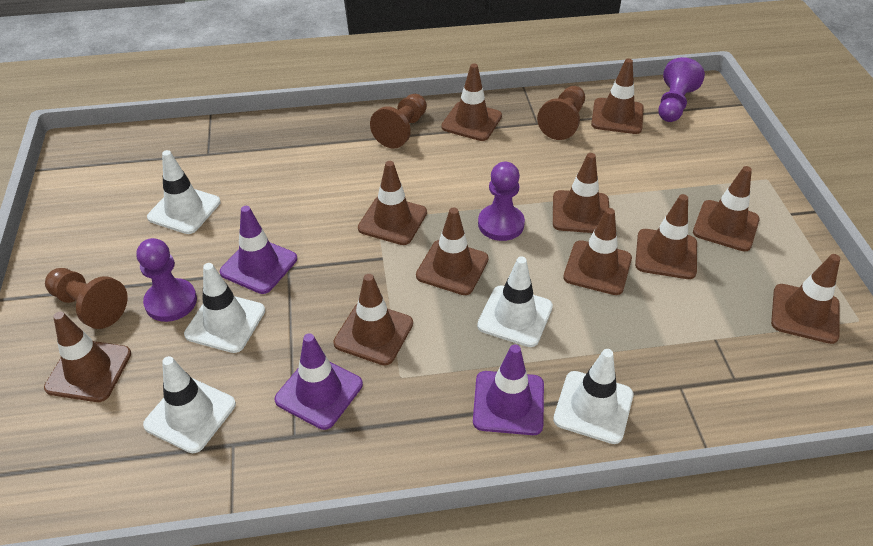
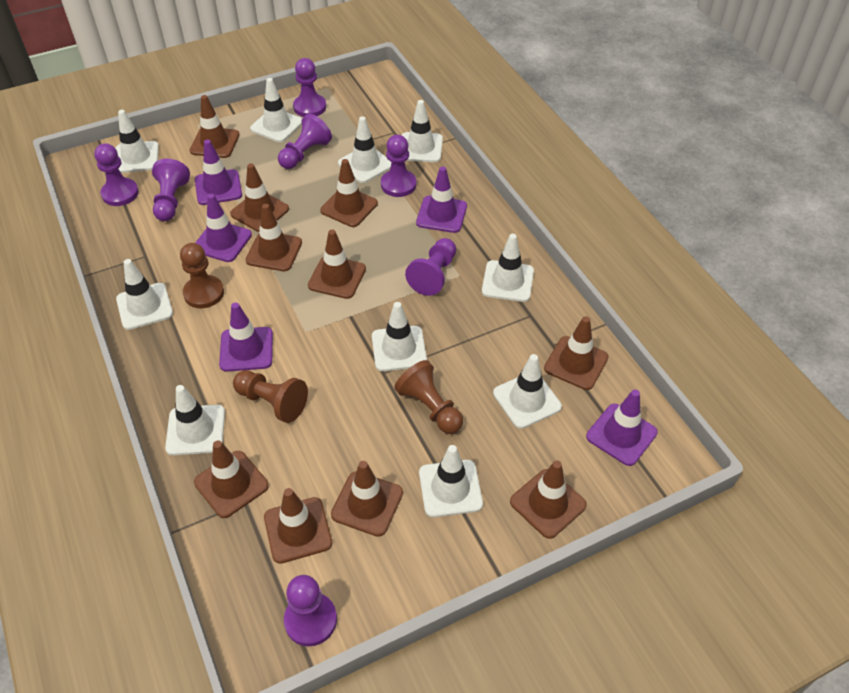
brown traffic cone: 11 -> 10
purple pawn: 3 -> 7
purple traffic cone: 3 -> 5
white traffic cone: 5 -> 10

